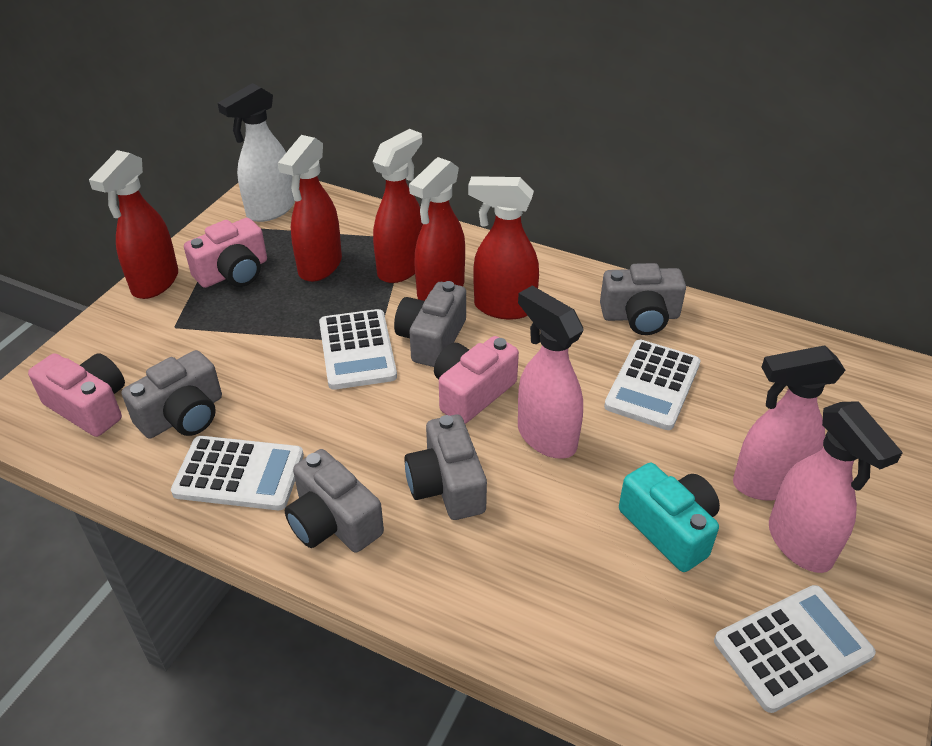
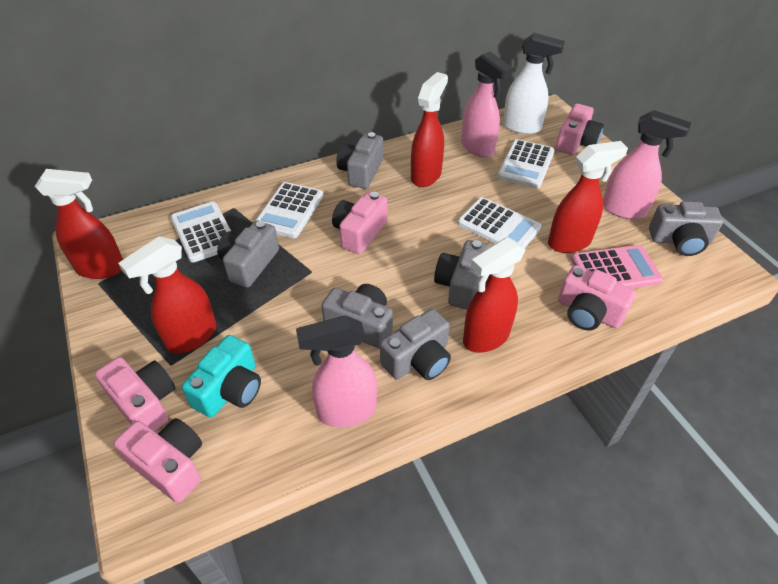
grey camera: 5 -> 6
pink calculator: 0 -> 1
pink camera: 3 -> 5

